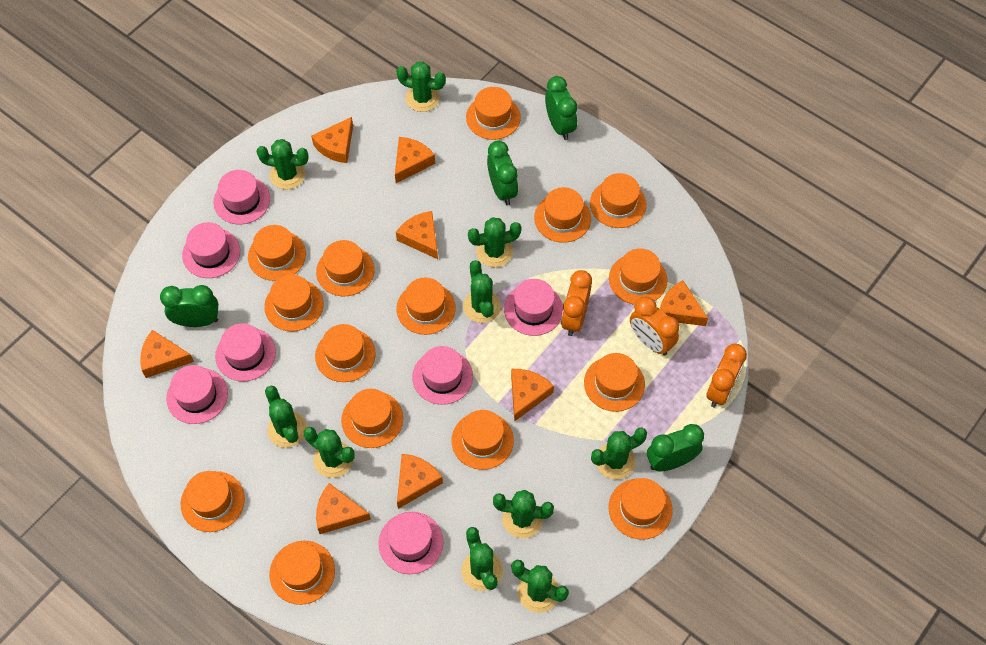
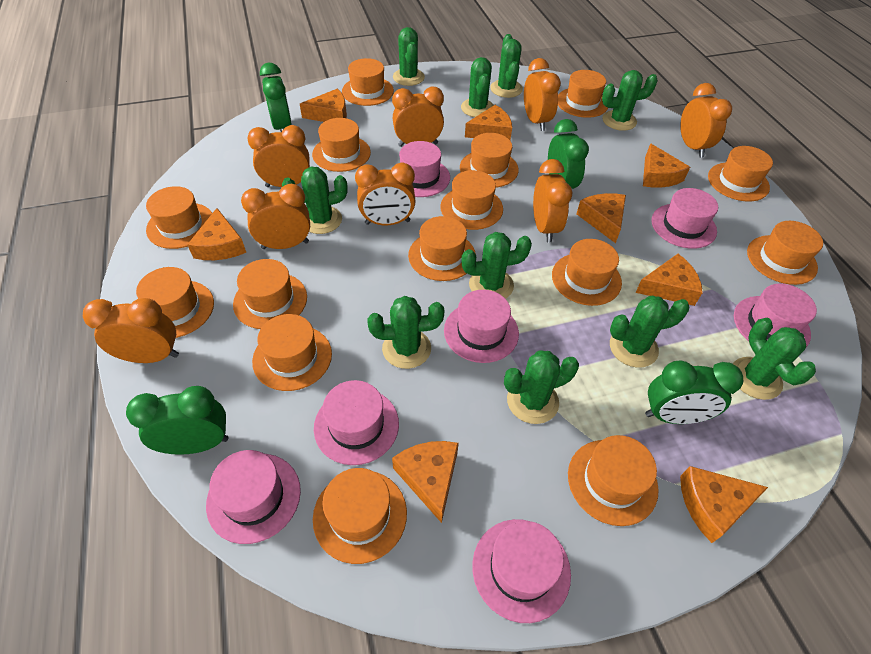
orange clock: 3 -> 8

